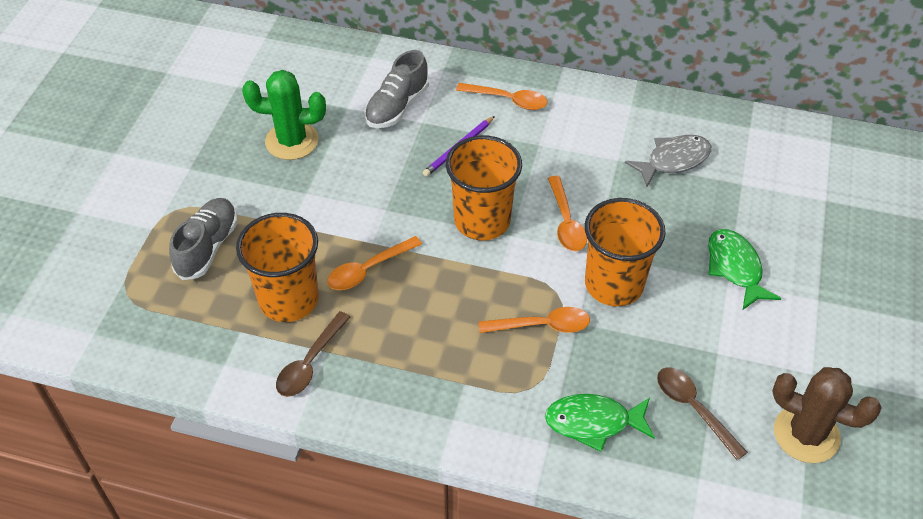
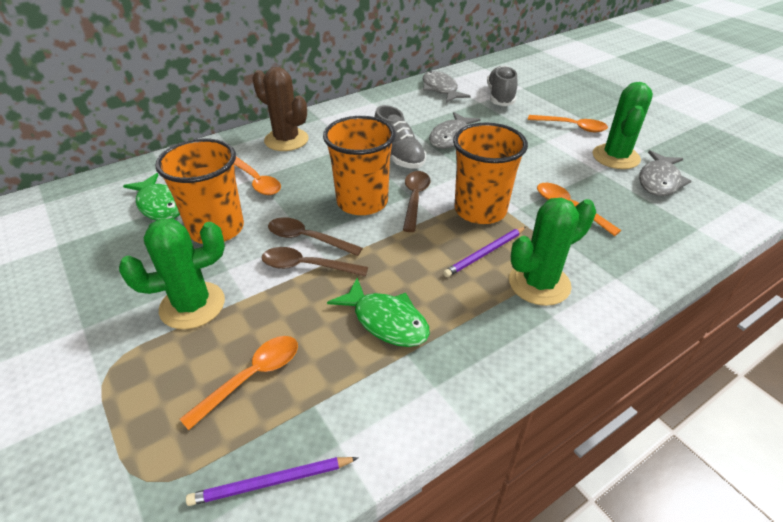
brown spoon: 2 -> 3
green cactus: 1 -> 3
grey fish: 1 -> 3
purple pencil: 1 -> 2

